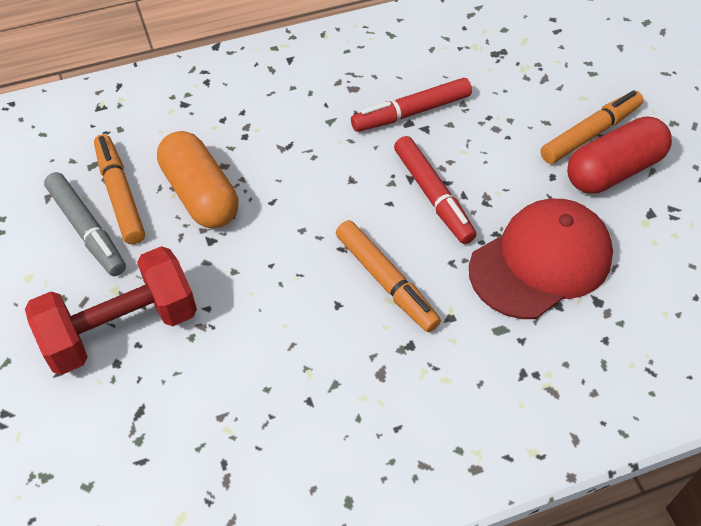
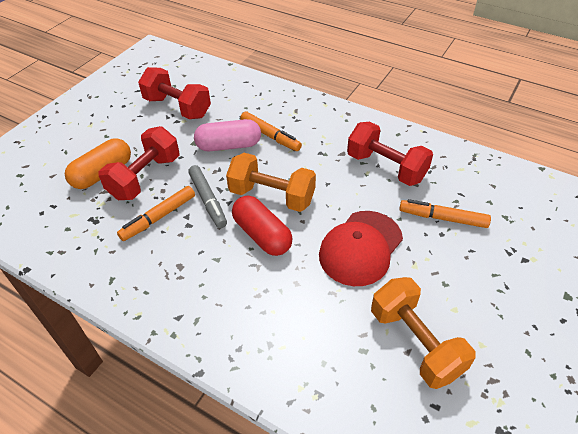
orange dumbbell: 0 -> 2
pink capsule: 0 -> 1
red dumbbell: 1 -> 3
red marker: 2 -> 0

